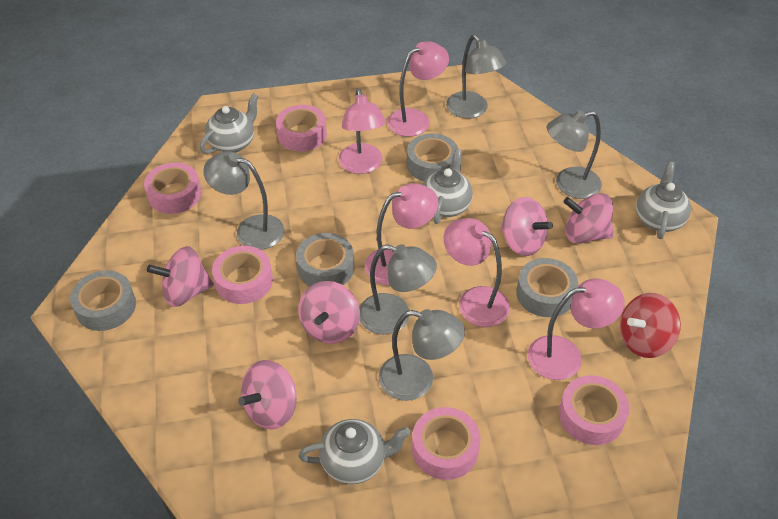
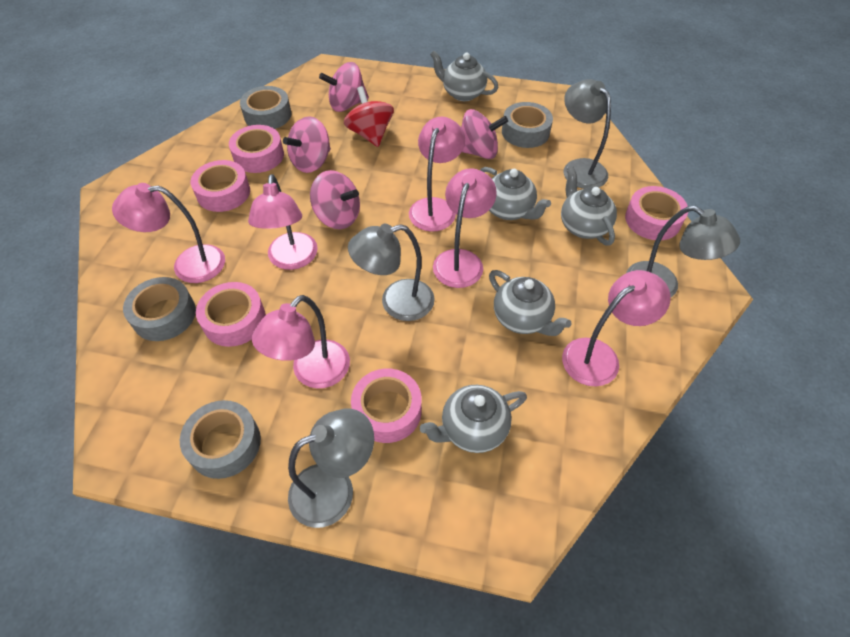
grey lamp: 5 -> 4
grey teapot: 4 -> 5
pink lamp: 5 -> 6
pink spinning top: 5 -> 4

